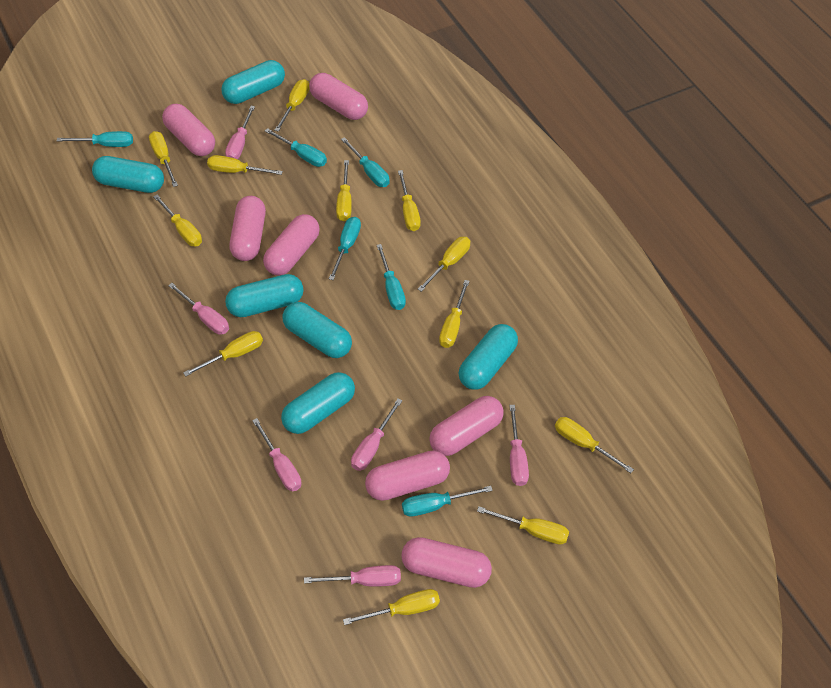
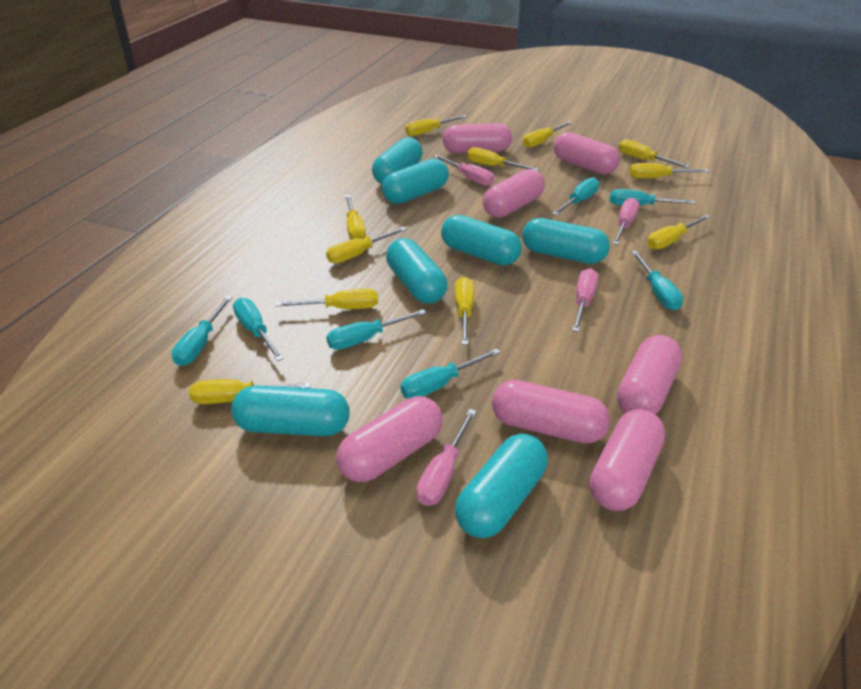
pink screwdriver: 6 -> 4
turquoise capsule: 6 -> 7
turquoise screwdriver: 6 -> 7
yellow screwdriver: 12 -> 11

